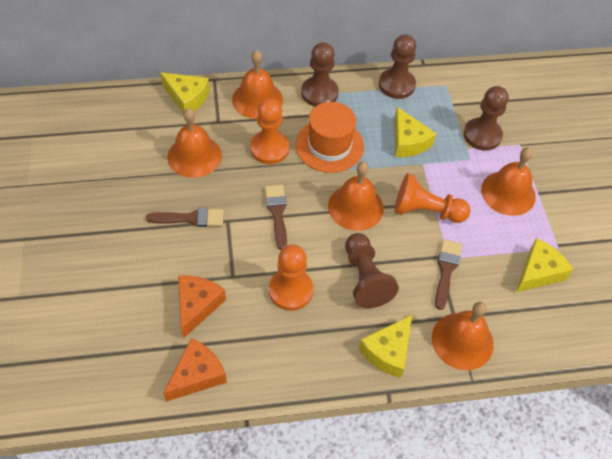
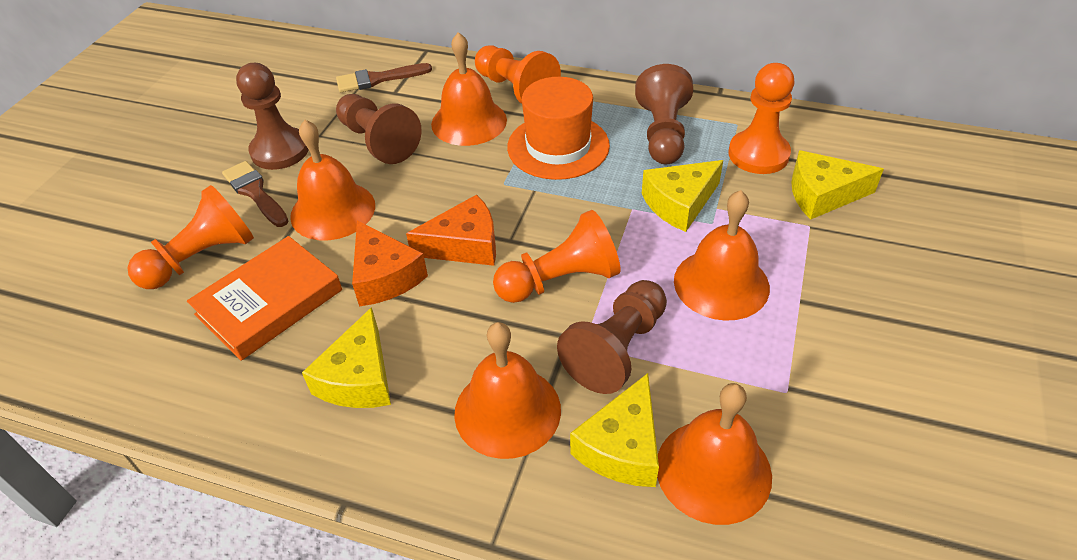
brown brush: 3 -> 2
orange book: 0 -> 1
orange pawn: 3 -> 4

